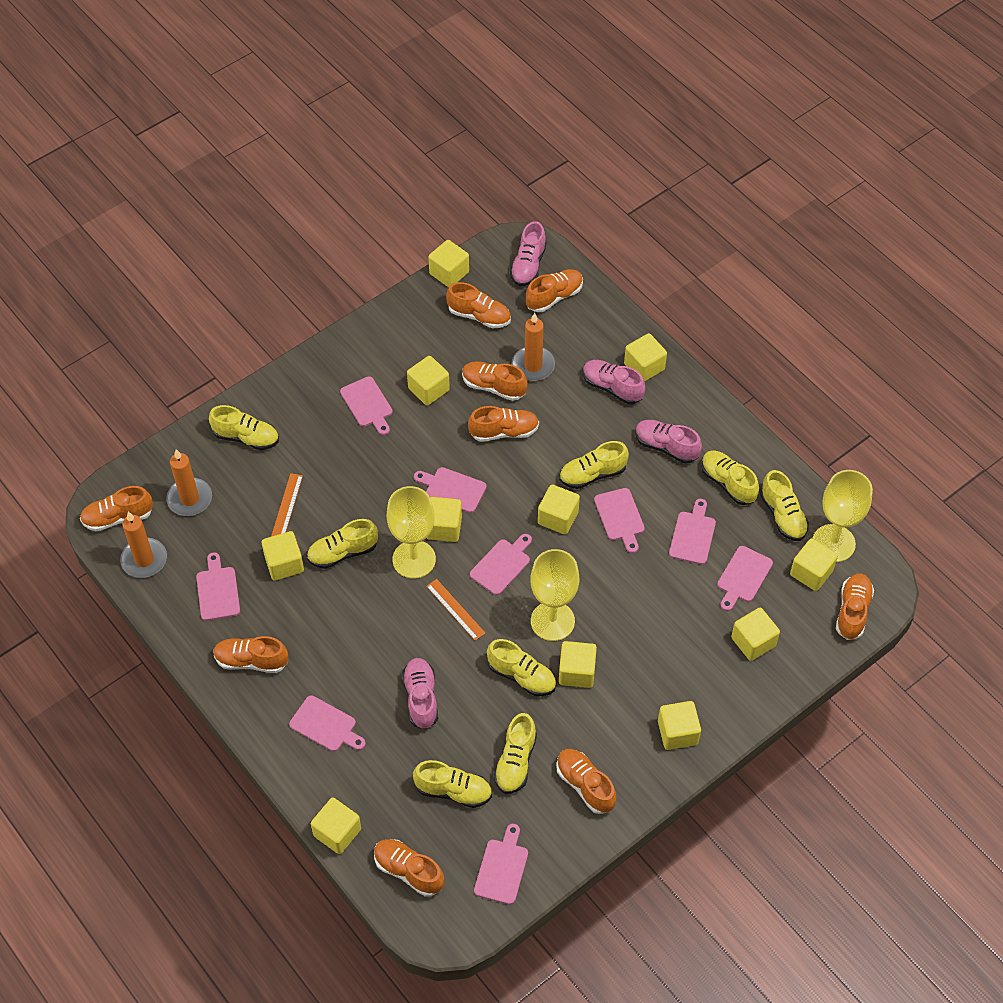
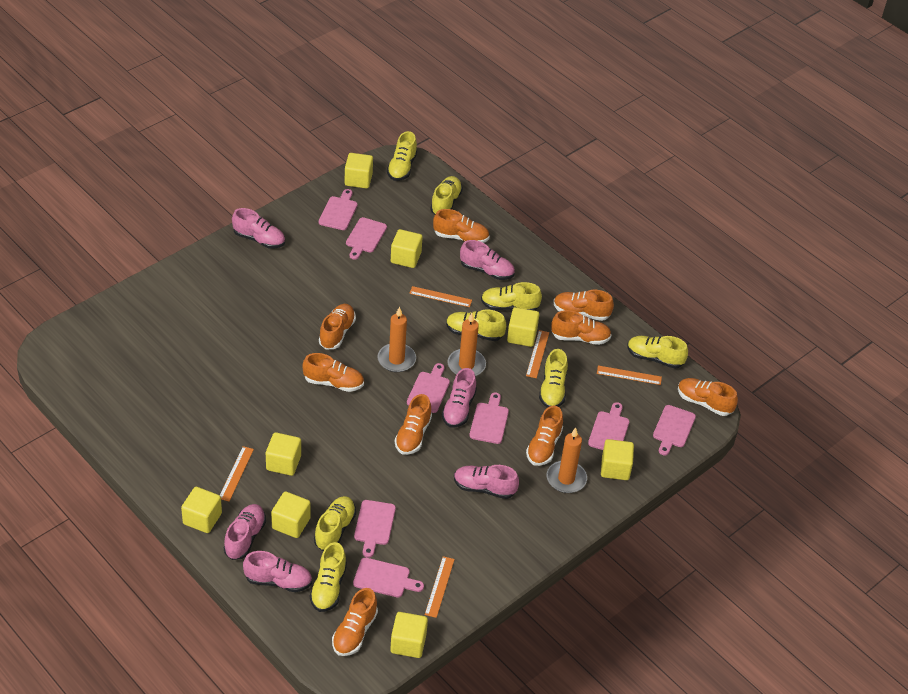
orange ruler: 2 -> 5
pink cutting board: 9 -> 8
pink shoe: 4 -> 6
yellow cube: 11 -> 8
yellow goblet: 3 -> 0

